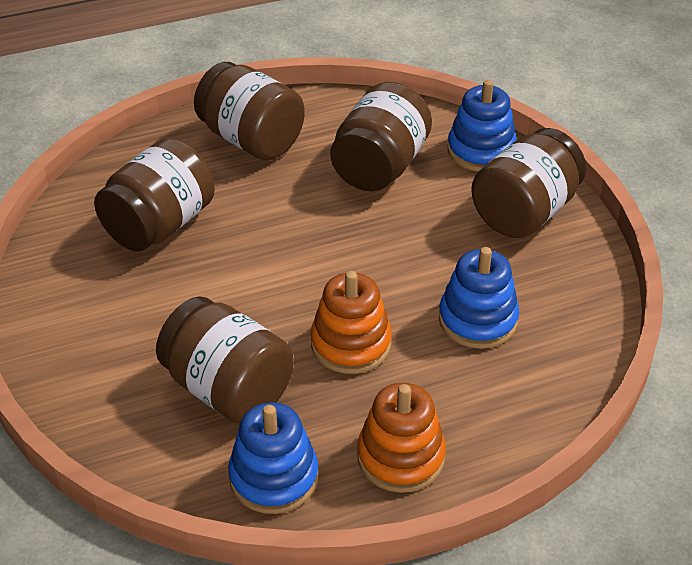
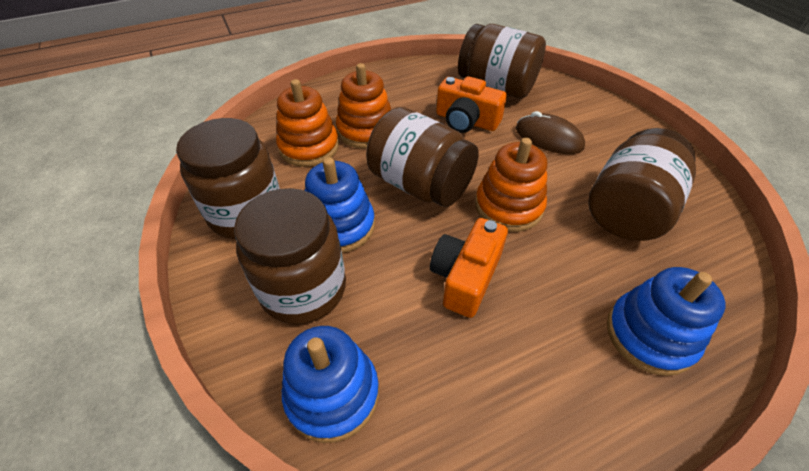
brown mouse: 0 -> 1
orange camera: 0 -> 2
orange stacking toy: 2 -> 3

